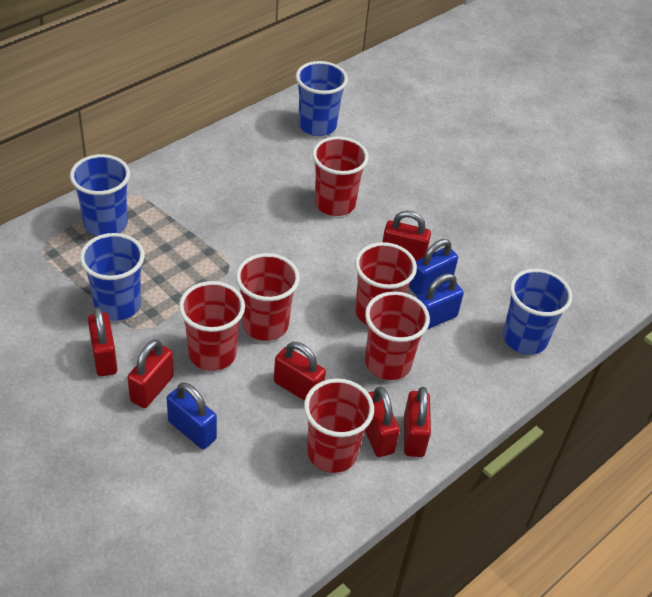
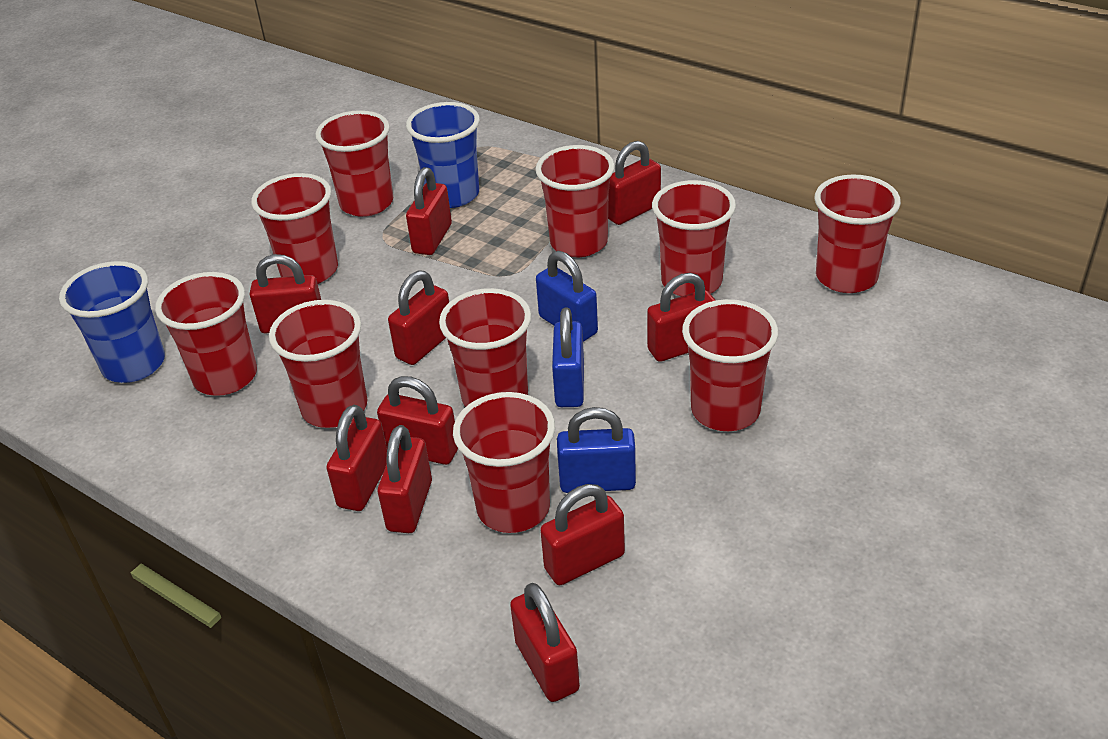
blue cup: 4 -> 2
red cup: 6 -> 10
red padlock: 6 -> 10

